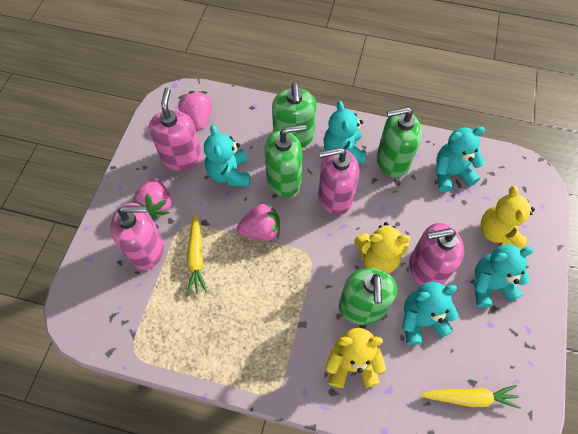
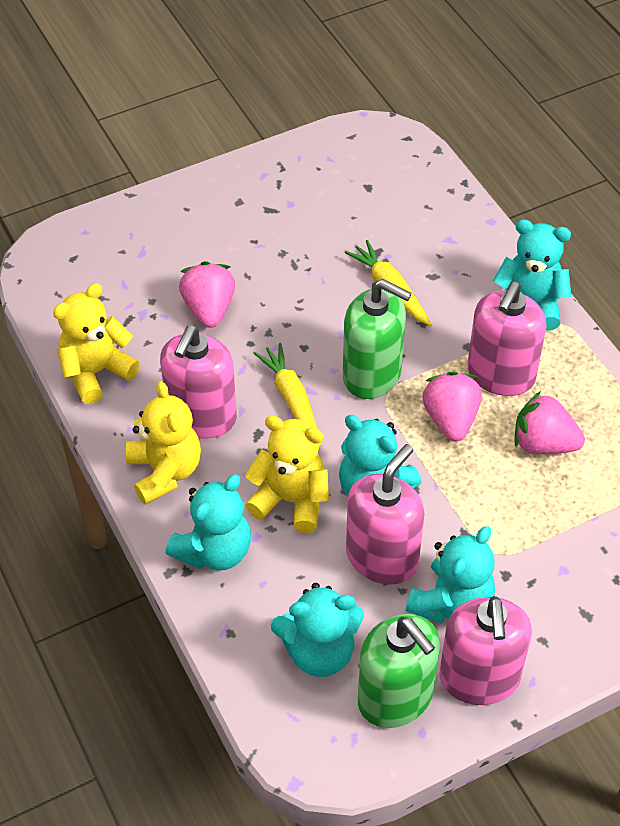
green soap dispenser: 4 -> 2

